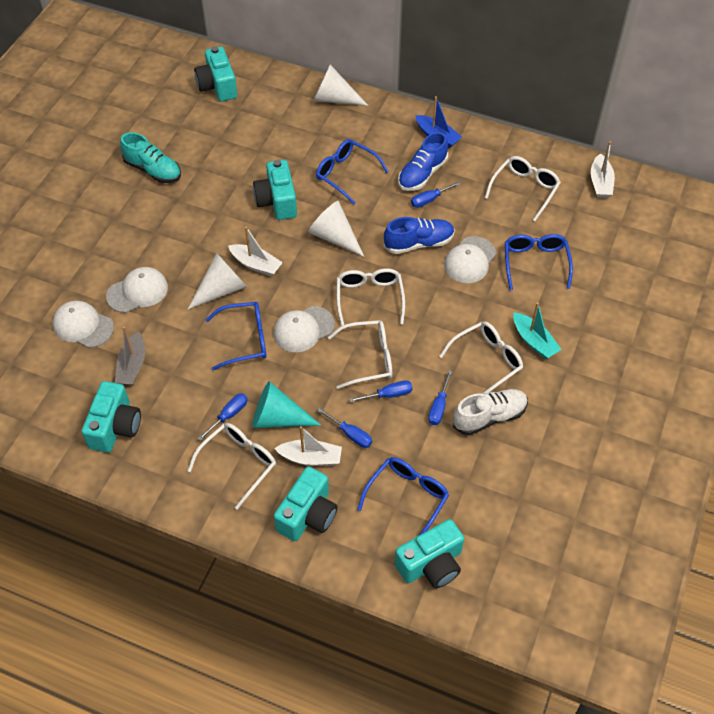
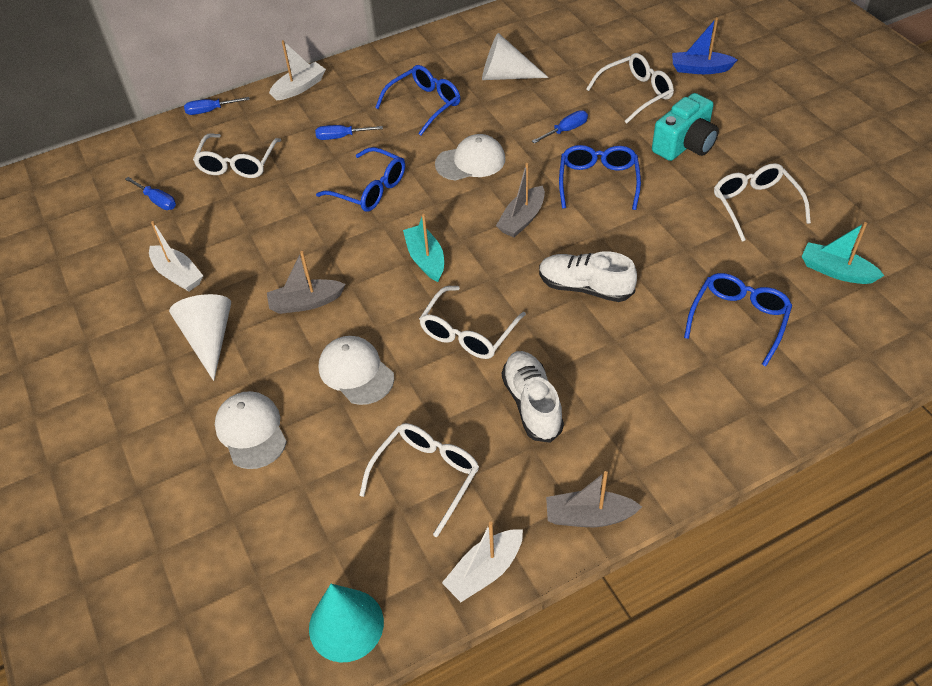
blue screwdriver: 5 -> 4
blue shoe: 2 -> 0
grey boat: 1 -> 3
turquoise boat: 1 -> 2
turquoise camera: 5 -> 1
turquoise shoe: 1 -> 0
white cap: 4 -> 3
white cone: 3 -> 2
white shoe: 1 -> 2

